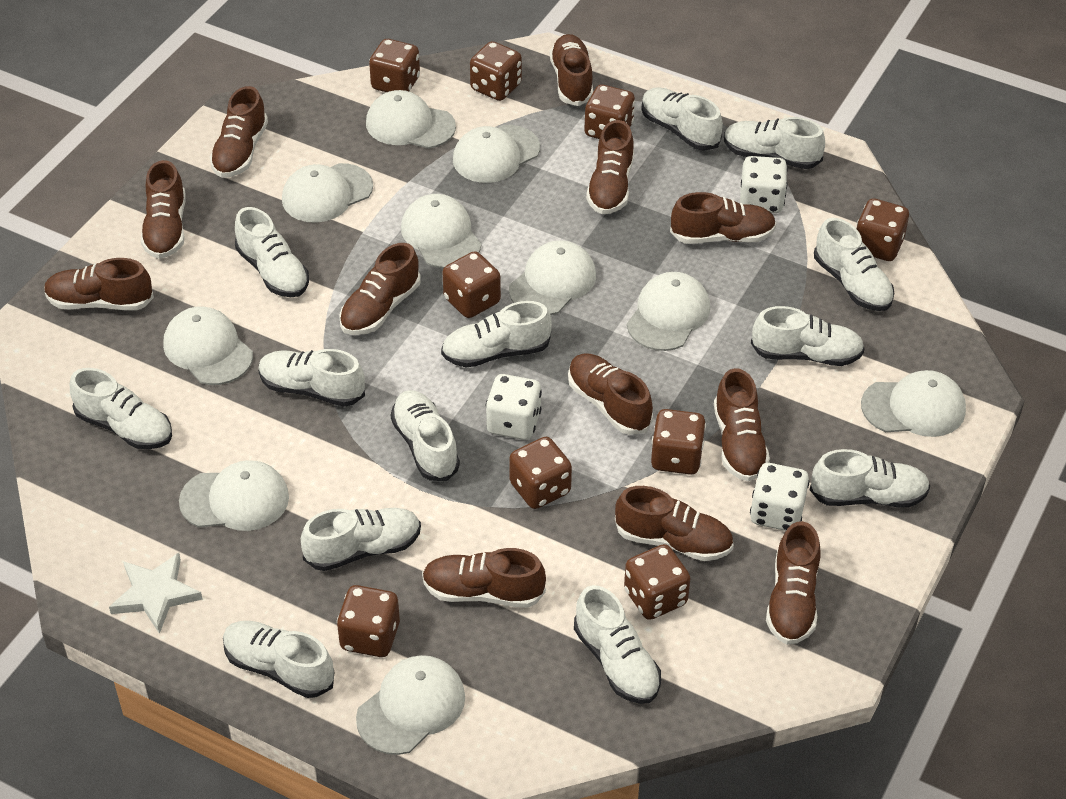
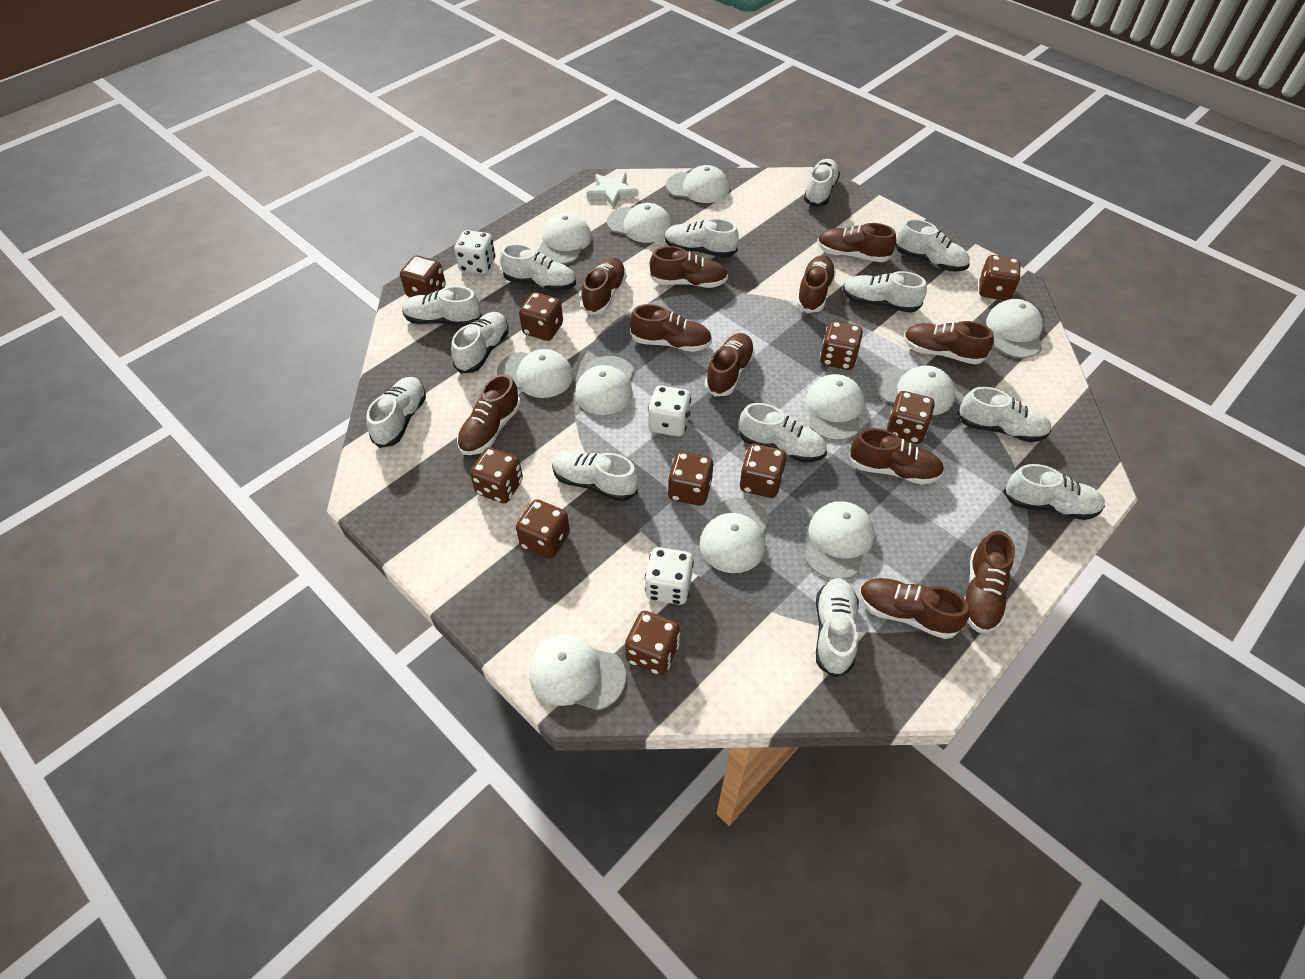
brown dice: 9 -> 10
brown shoe: 12 -> 11
white cap: 10 -> 11

